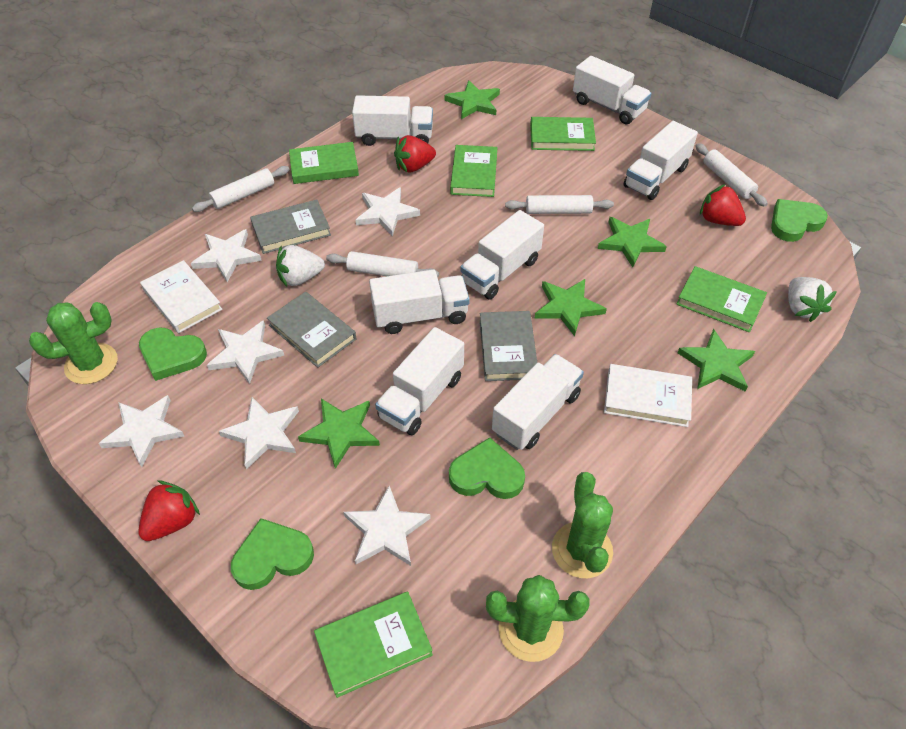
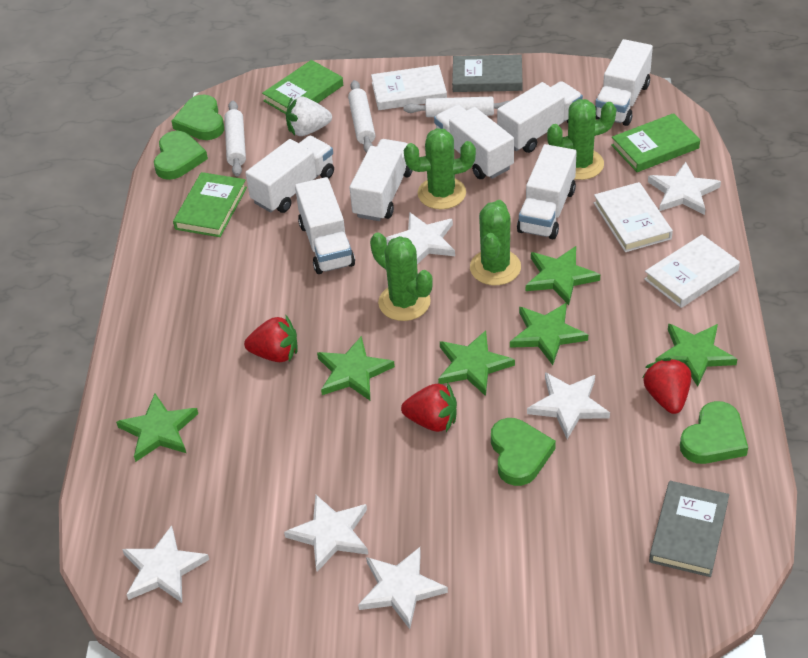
green book: 5 -> 3
green cactus: 3 -> 4
green star: 5 -> 6
grey book: 3 -> 2
white book: 2 -> 3
white rolling pin: 4 -> 3
white strawberry: 2 -> 1

